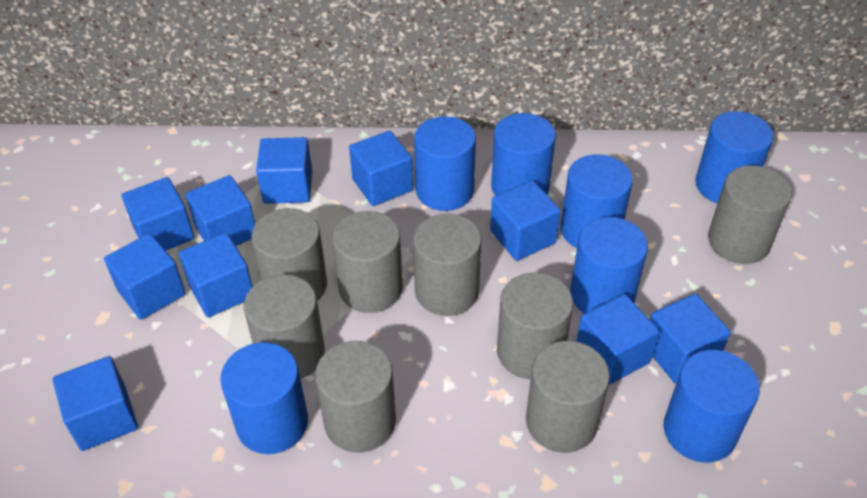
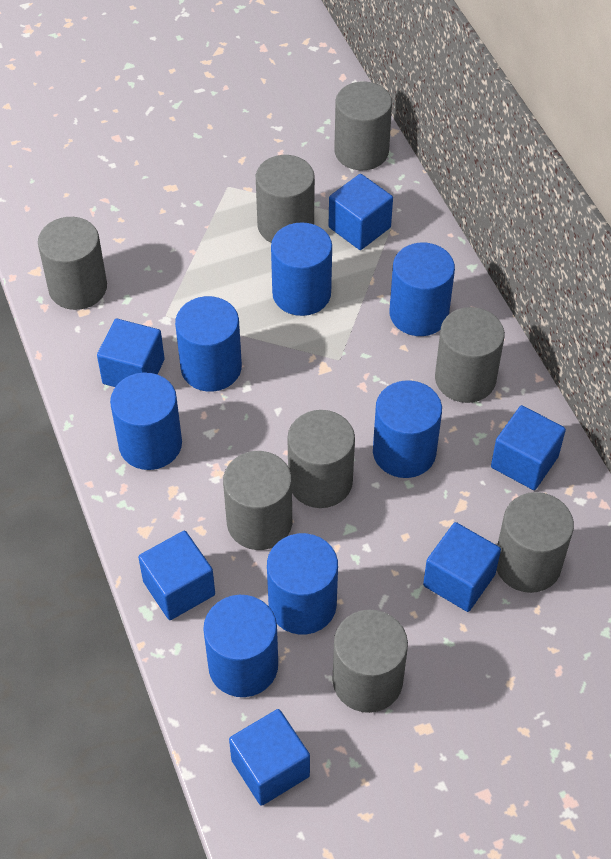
blue cube: 10 -> 6

